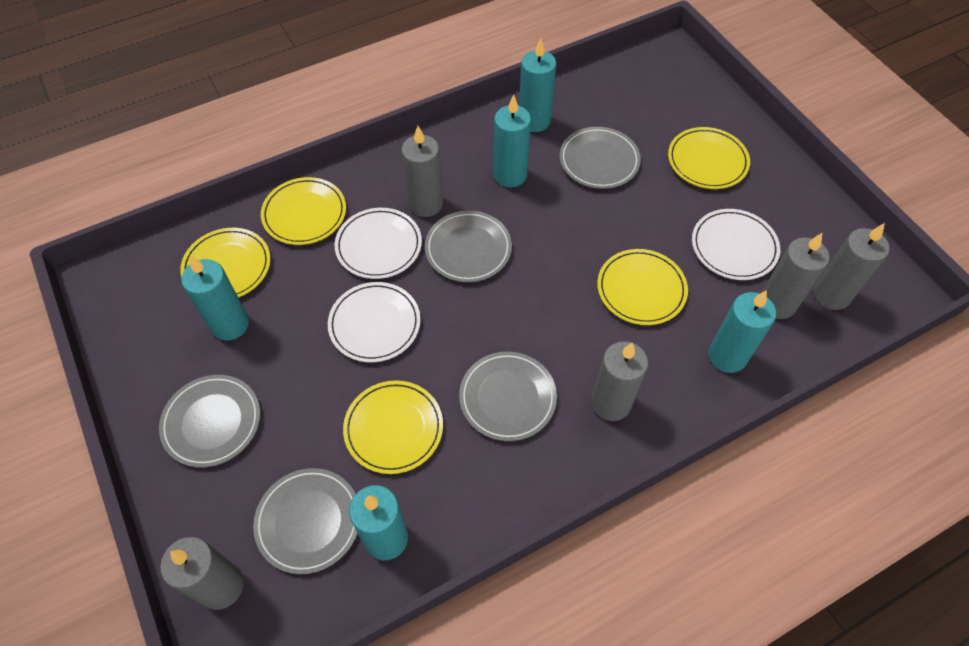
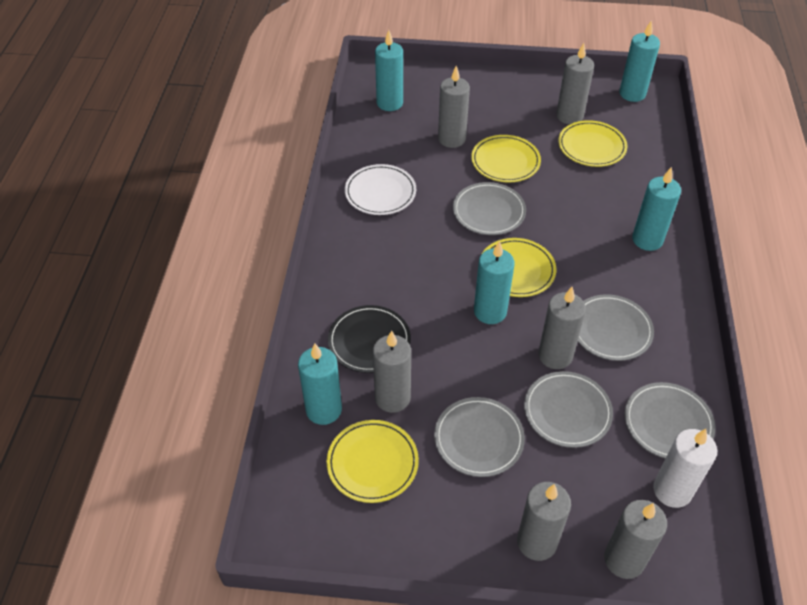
black plate: 0 -> 1
grey candle: 5 -> 6
white candle: 0 -> 1
white plate: 3 -> 1
yellow plate: 5 -> 4

